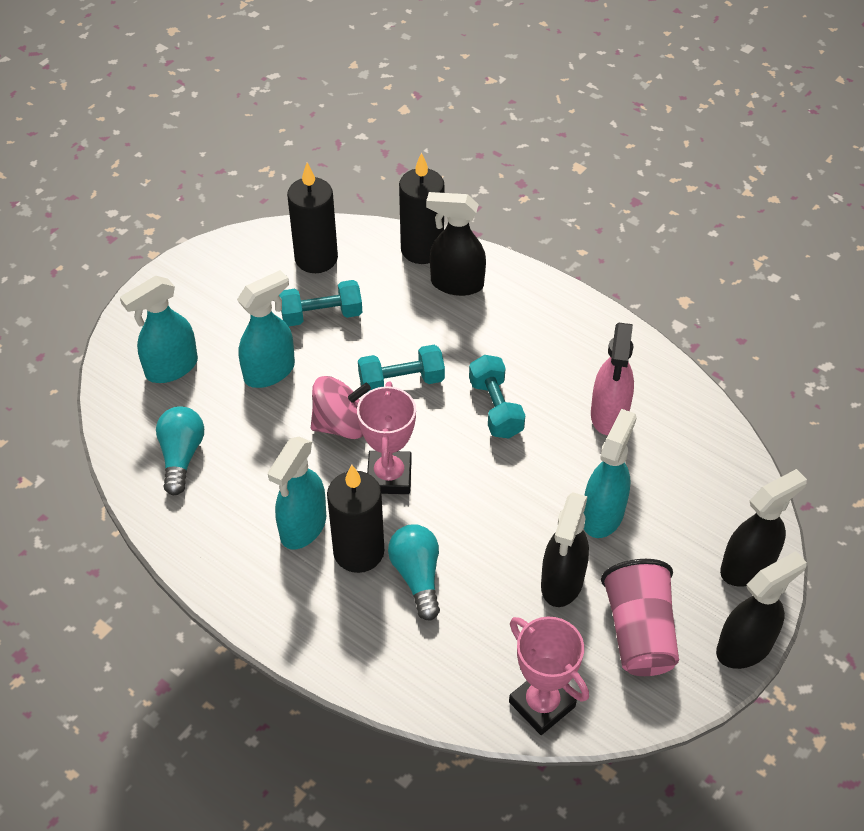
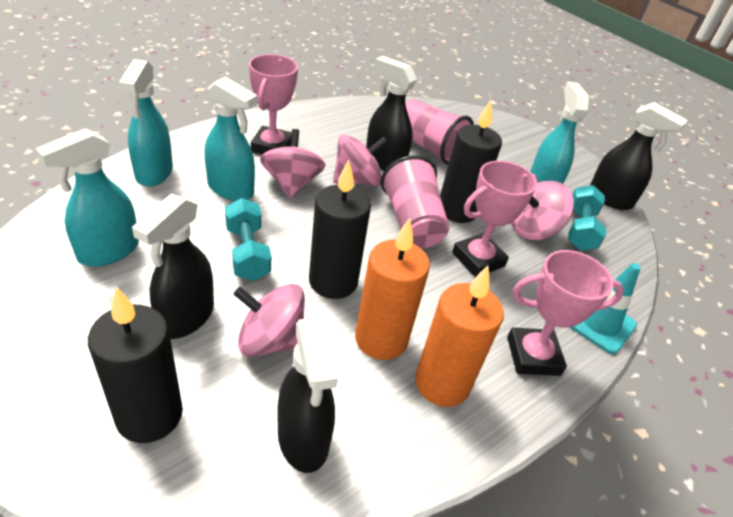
orange candle: 0 -> 2
pink cup: 1 -> 2
pink spinning top: 1 -> 4
pink spray bottle: 1 -> 0
pink trophy: 2 -> 3
turquoise dumbbell: 3 -> 2
turquoise light bulb: 2 -> 0
turquoise traffic cone: 0 -> 1

